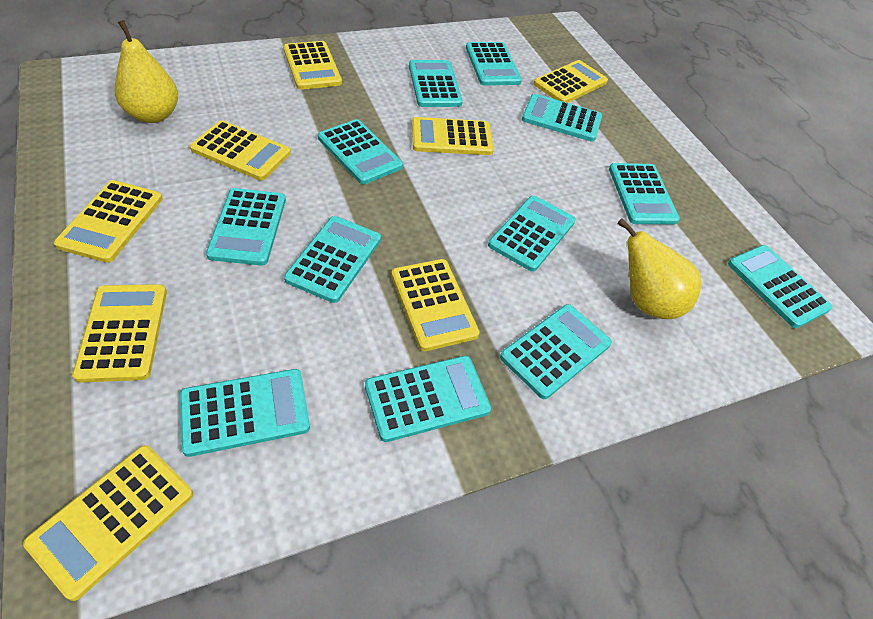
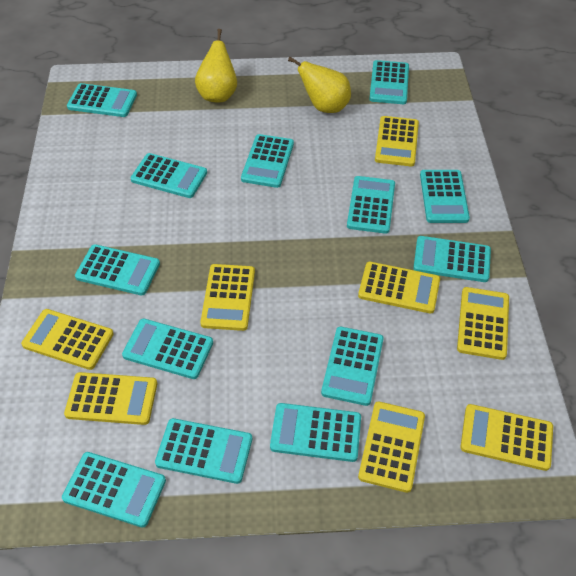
turquoise calculator: 12 -> 13

